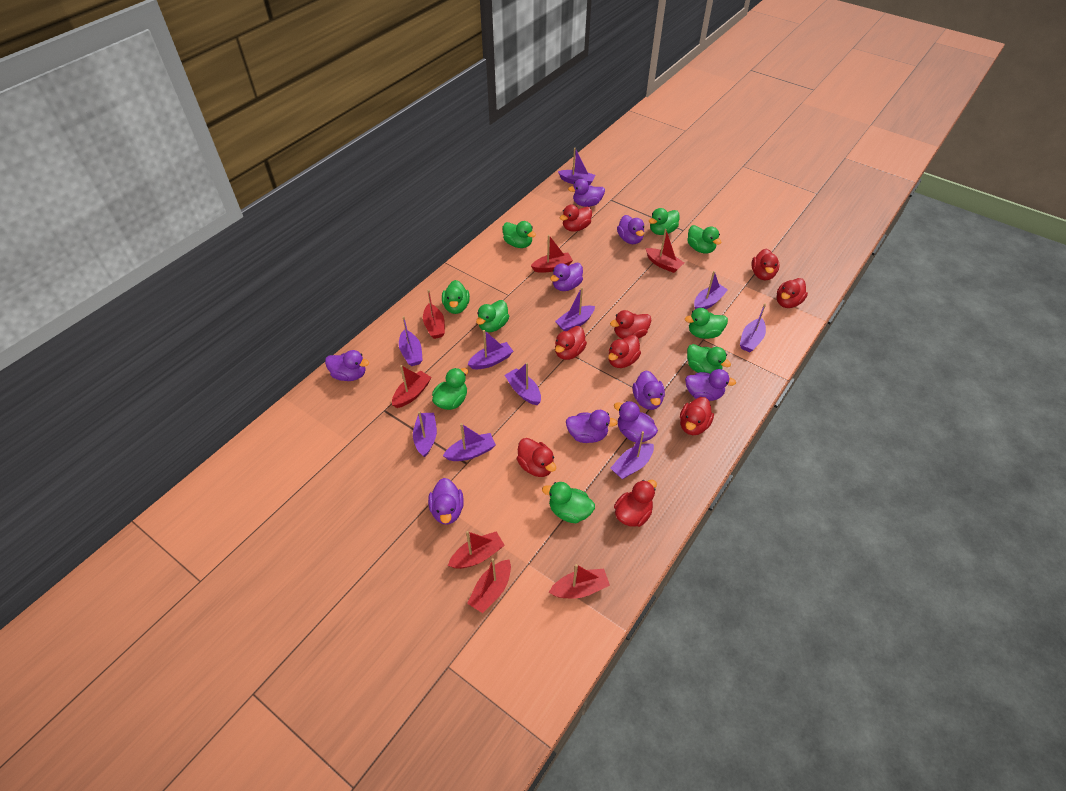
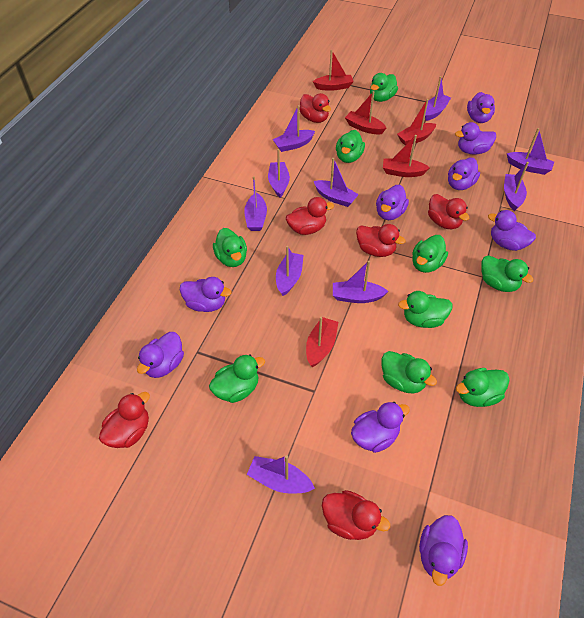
red boat: 7 -> 5
red duck: 9 -> 6

